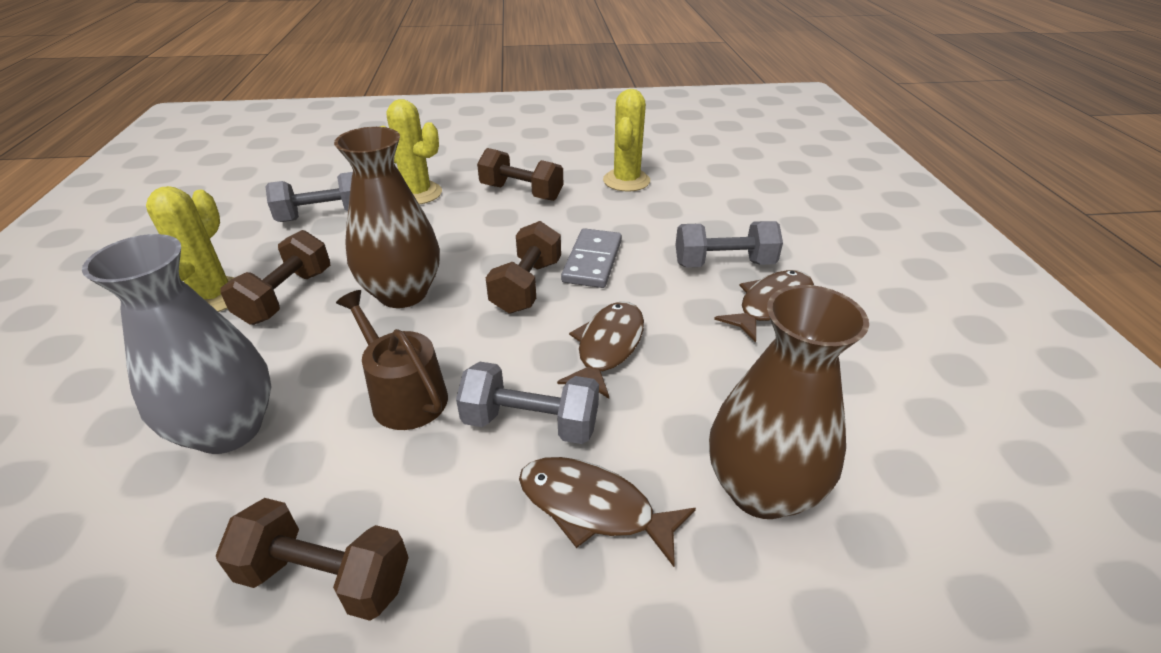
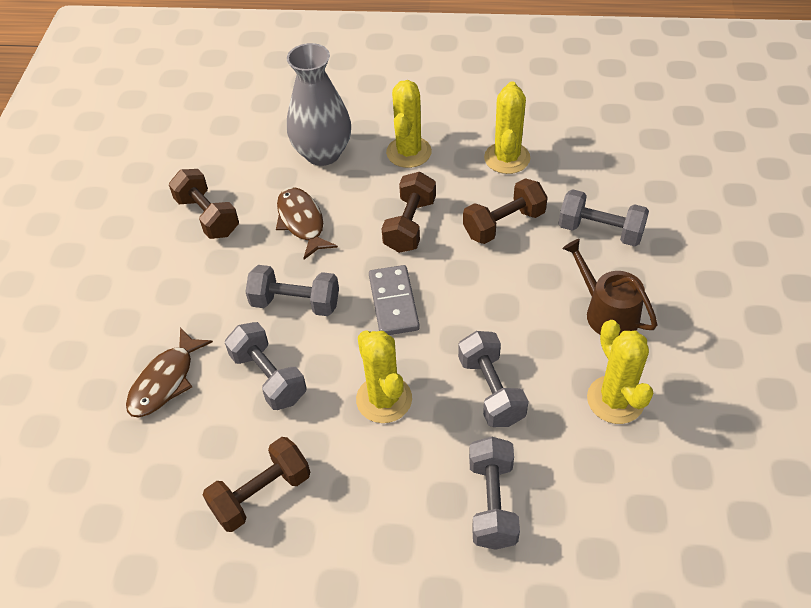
brown fish: 3 -> 2
brown vase: 2 -> 0
grey dumbbell: 3 -> 5
yellow cactus: 3 -> 4

